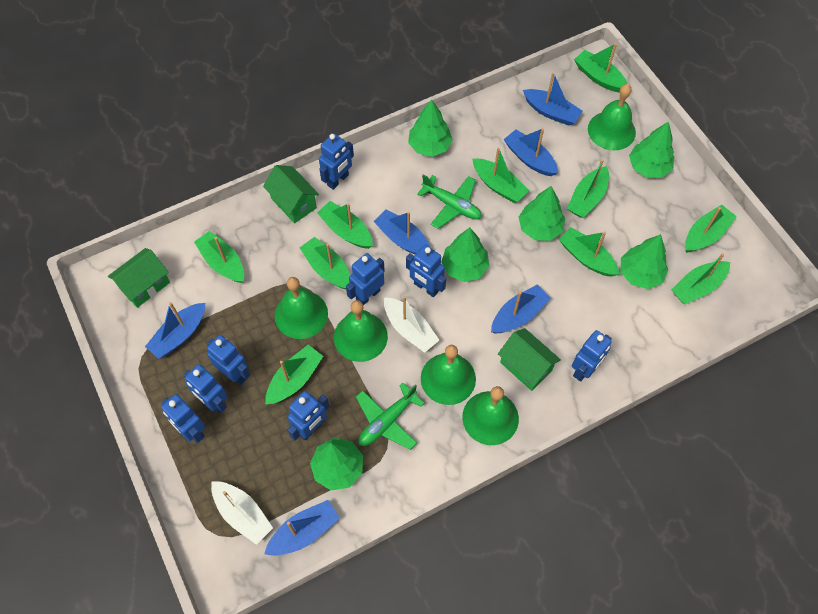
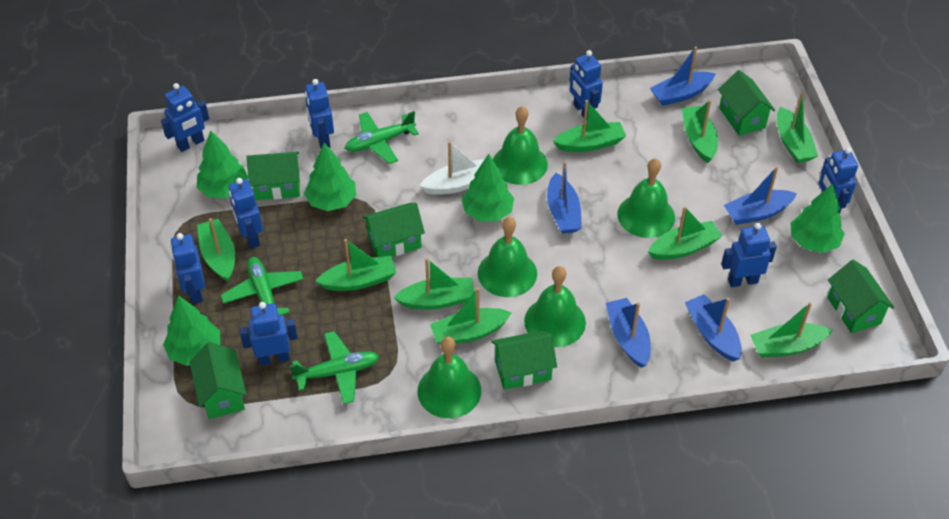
blue boat: 6 -> 5
green boat: 10 -> 9
green house: 3 -> 6
green plane: 2 -> 3
green tree: 6 -> 5
white boat: 2 -> 1

